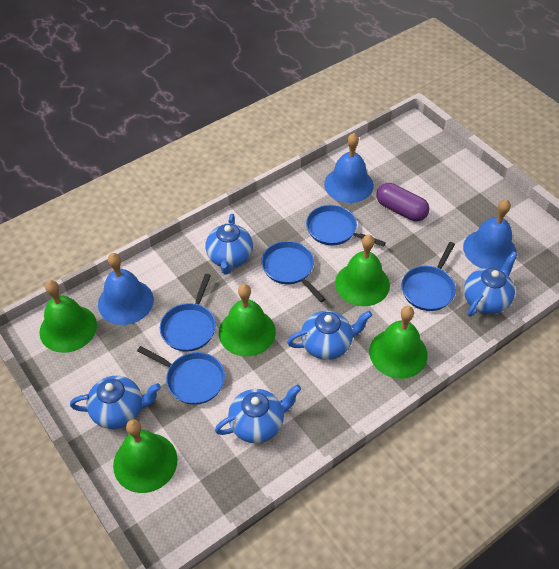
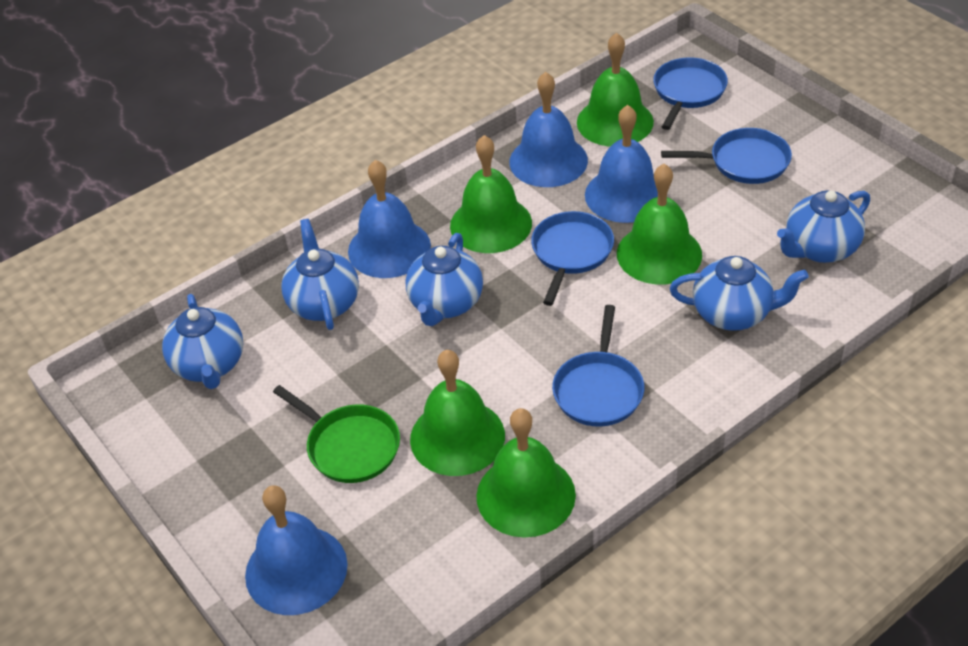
blue bell: 3 -> 4
blue pan: 5 -> 4
green pan: 0 -> 1
purple capsule: 1 -> 0

